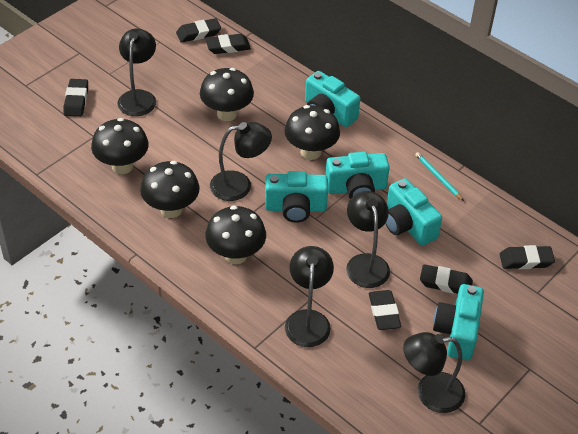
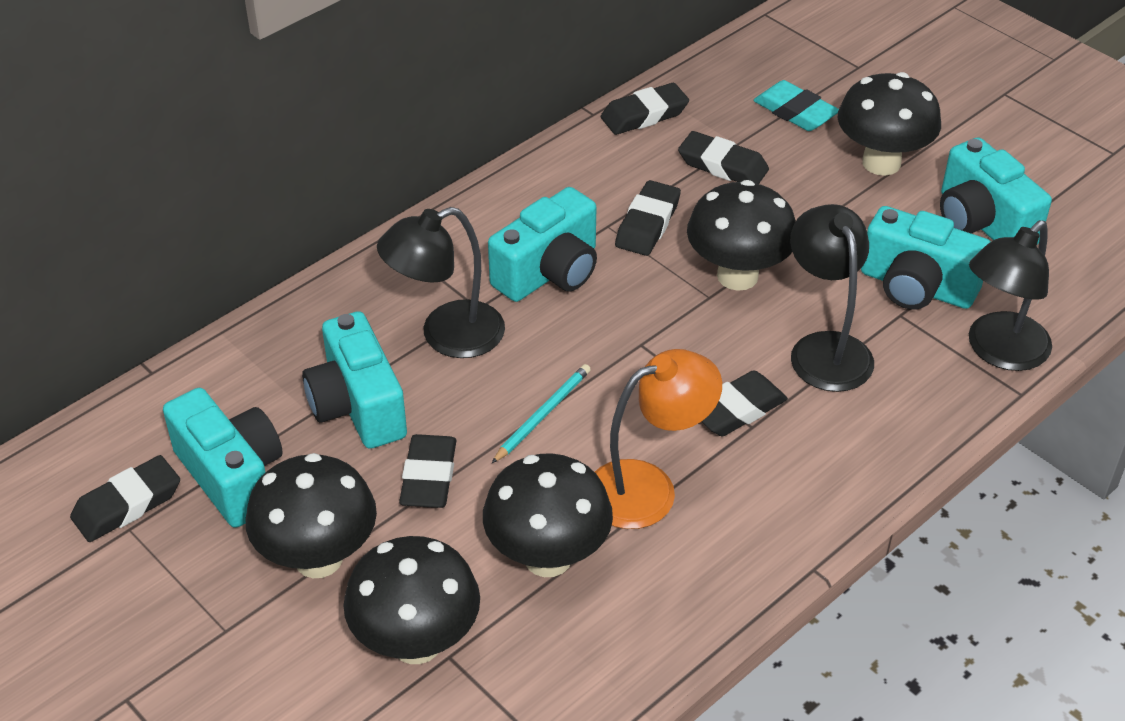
black lamp: 5 -> 3
orange lamp: 0 -> 1
turquoise eraser: 0 -> 1

